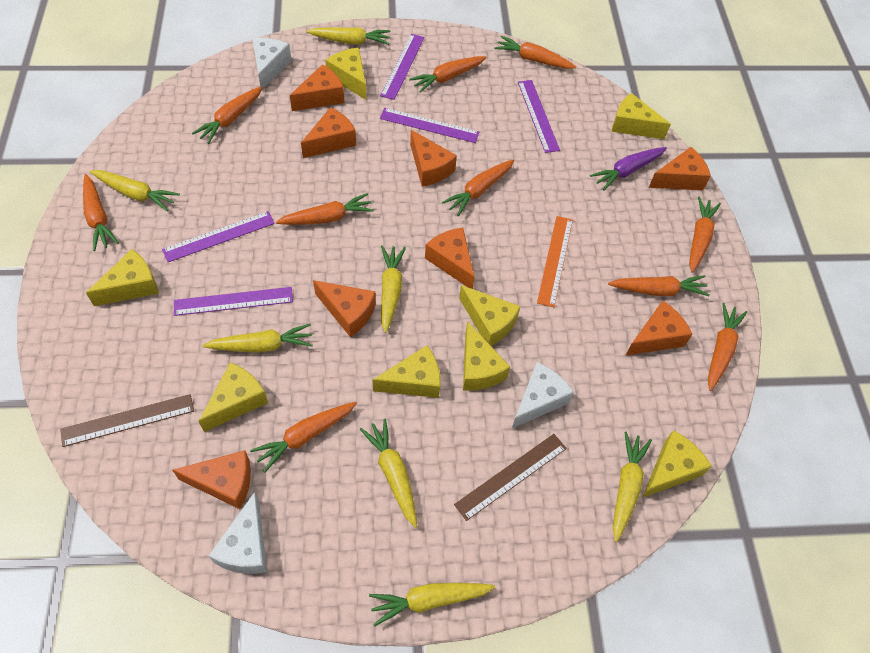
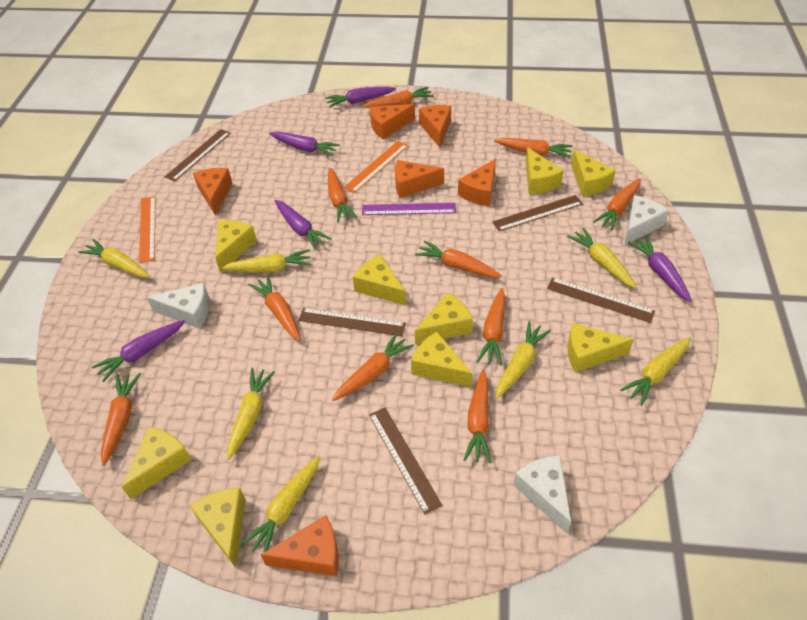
brown ruler: 2 -> 5
orange cheese: 8 -> 6
orange ruler: 1 -> 2
purple carrot: 1 -> 5
purple ruler: 5 -> 1
yellow cheese: 8 -> 9

